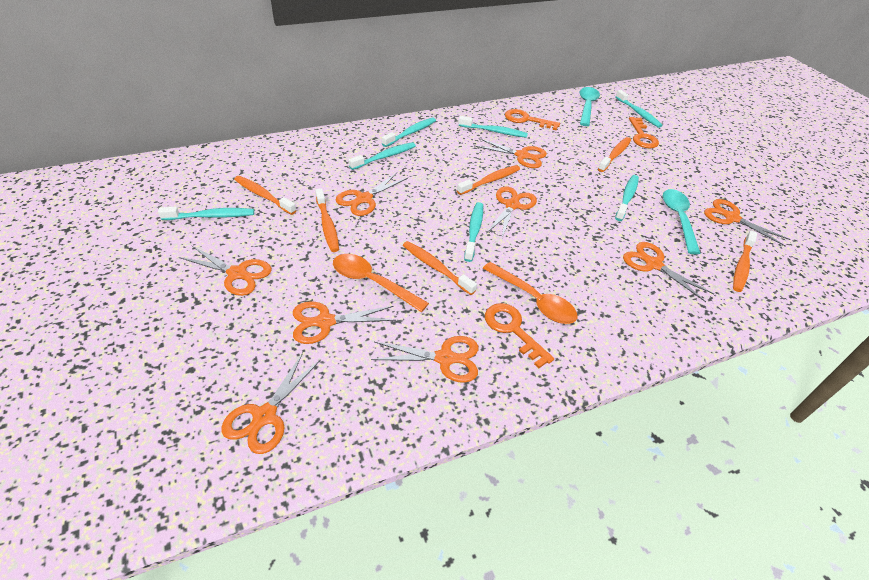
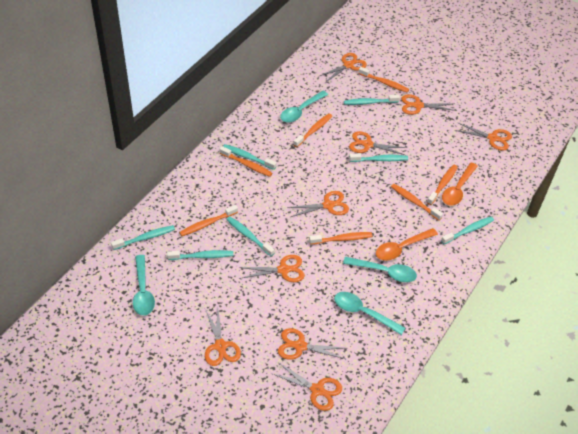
orange key: 3 -> 0
orange toothbrush: 6 -> 7
turquoise spoon: 2 -> 4

